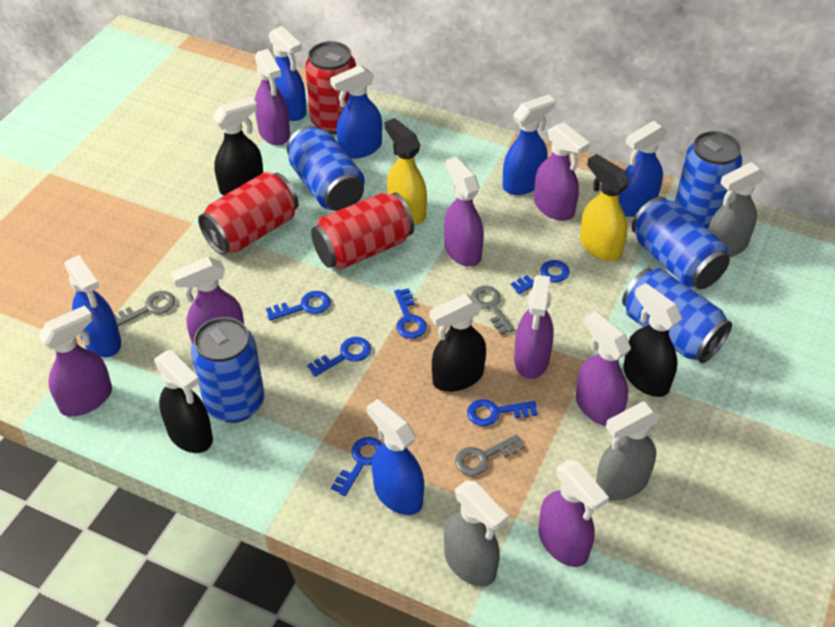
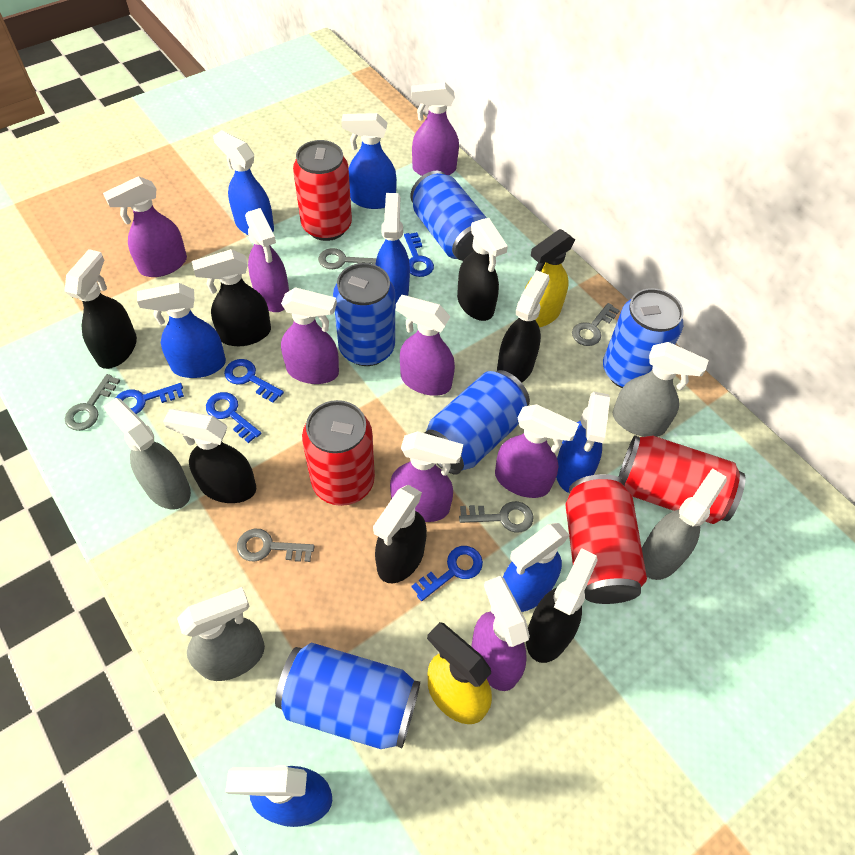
black spray bottle: 4 -> 7
blue key: 6 -> 5
blue spray bottle: 6 -> 7
grey key: 3 -> 5
grey spray bottle: 3 -> 4
red can: 3 -> 4

